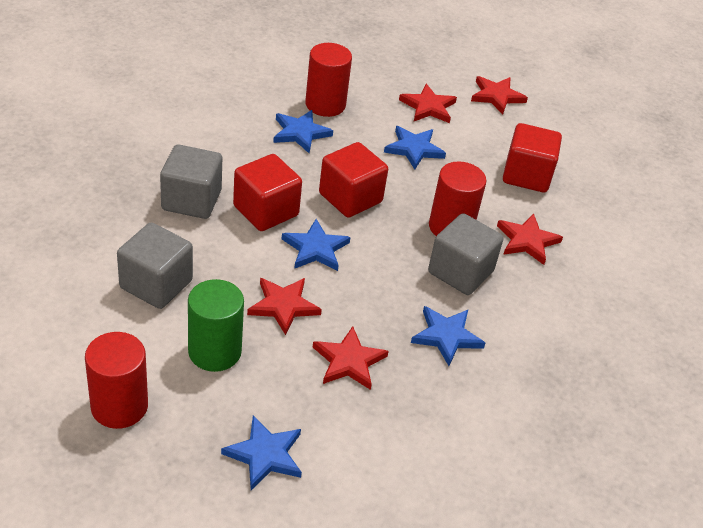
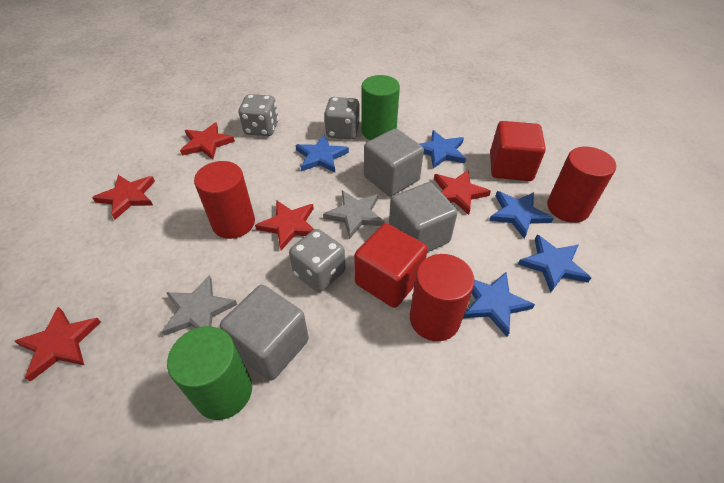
green cylinder: 1 -> 2
grey dice: 0 -> 3
grey star: 0 -> 2
red cube: 3 -> 2

